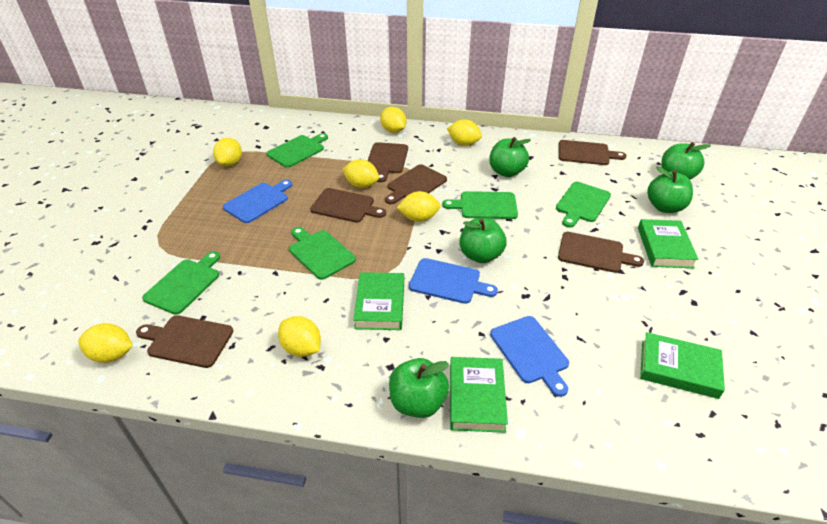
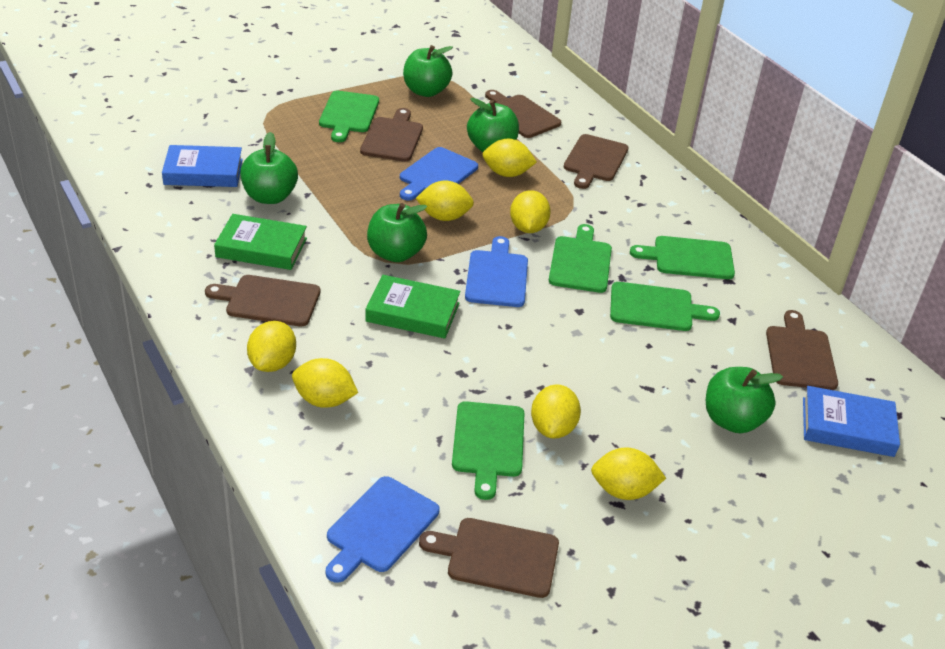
blue book: 0 -> 2
green book: 4 -> 2

